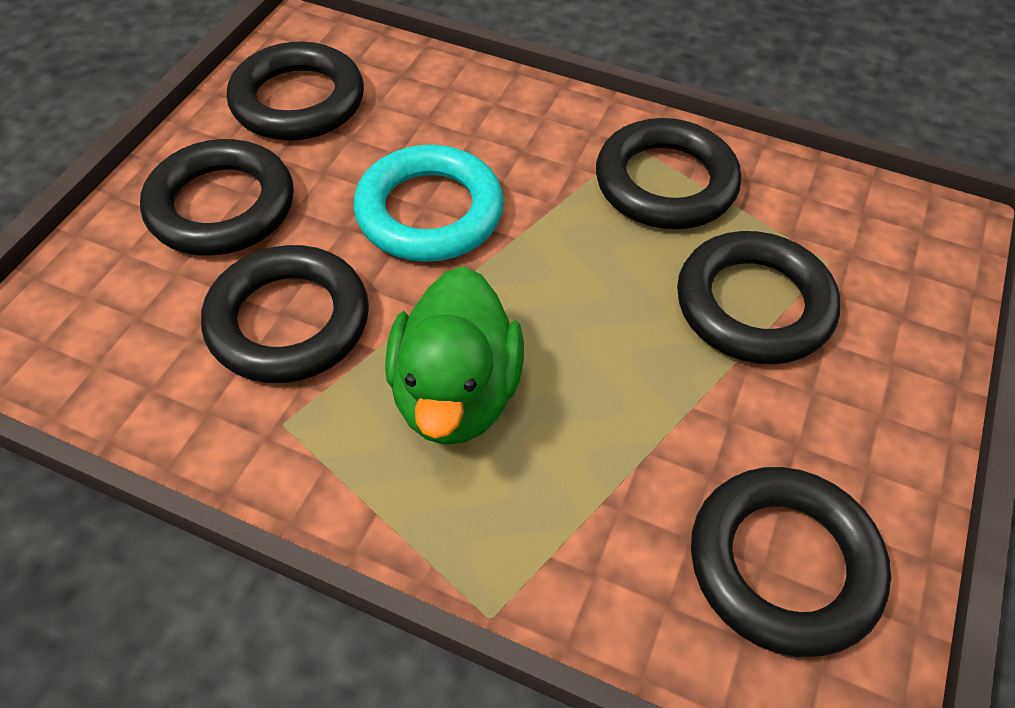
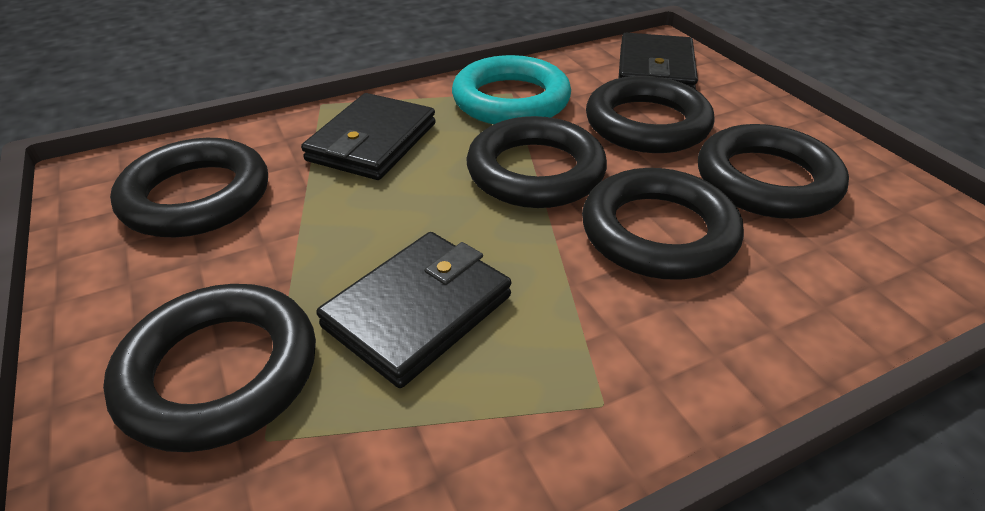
black wallet: 0 -> 3
green duck: 1 -> 0

